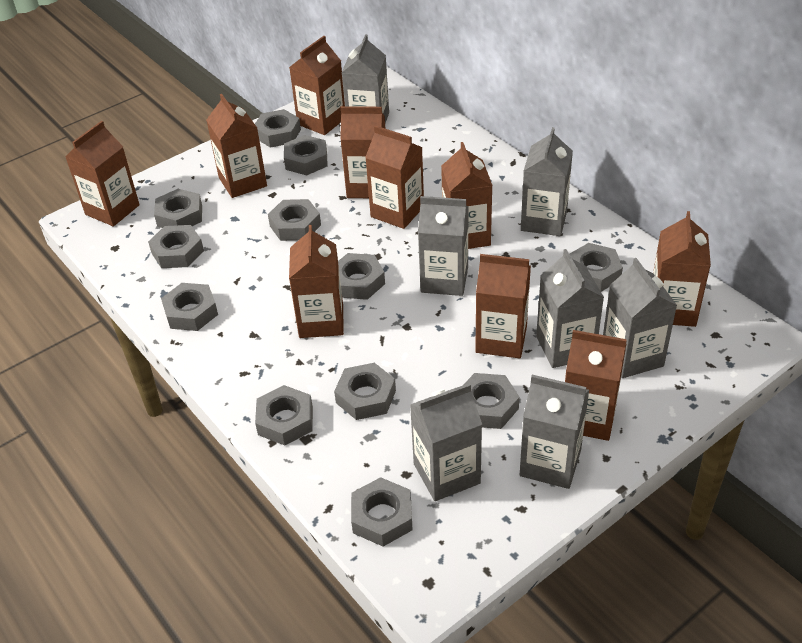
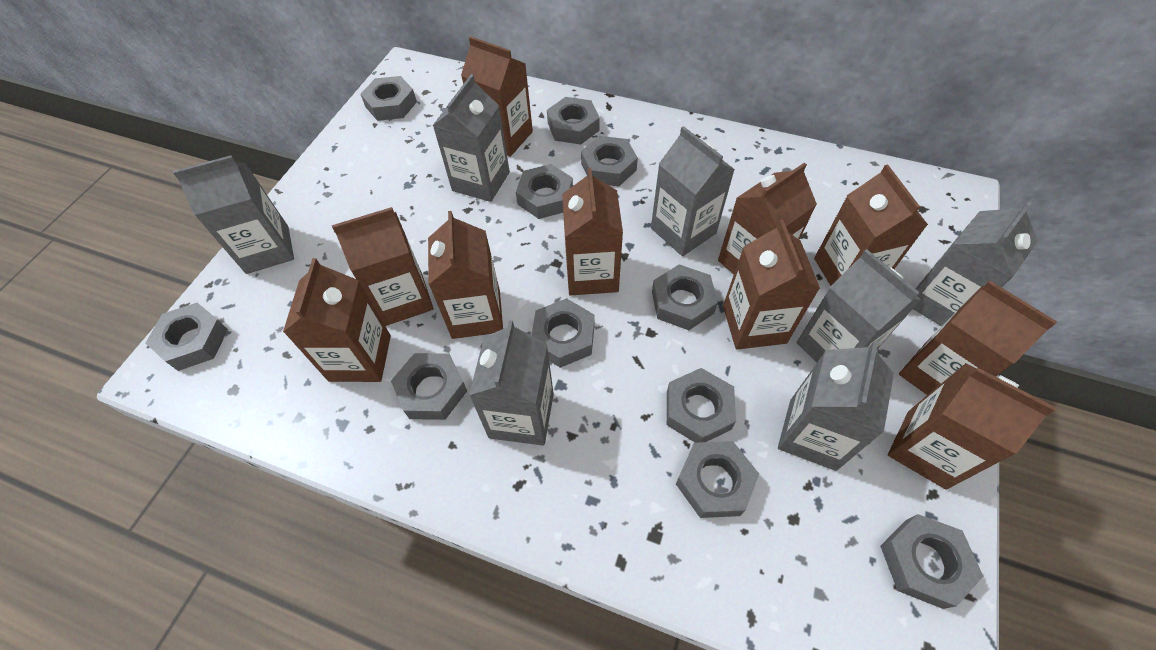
grey nut: 12 -> 11

